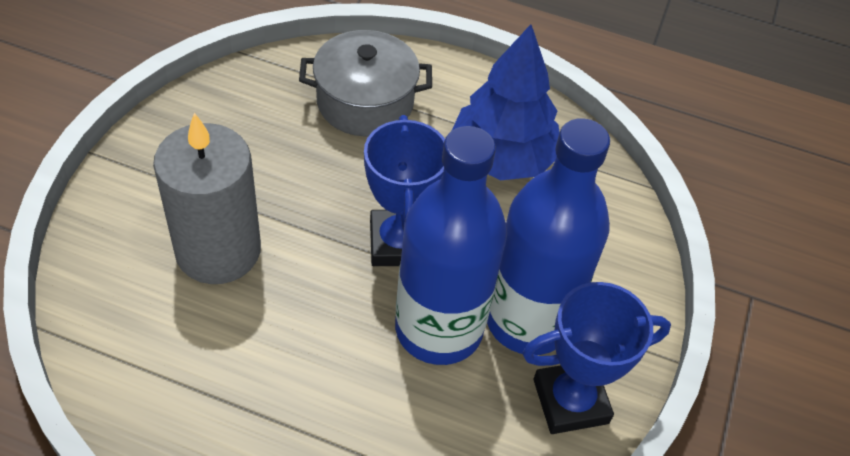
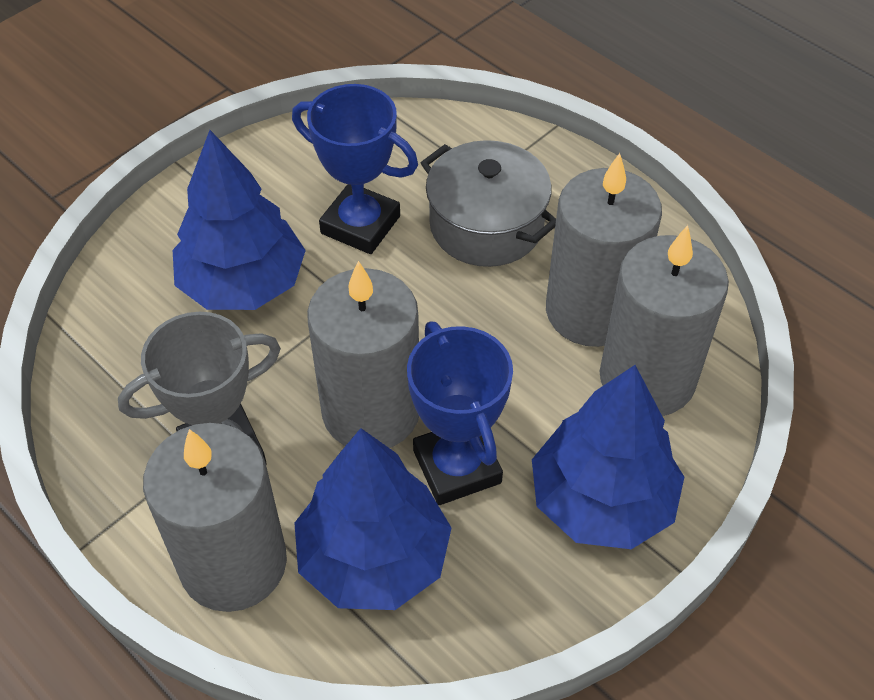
blue bottle: 2 -> 0
blue tree: 1 -> 3
grey candle: 1 -> 4
grey trophy: 0 -> 1

